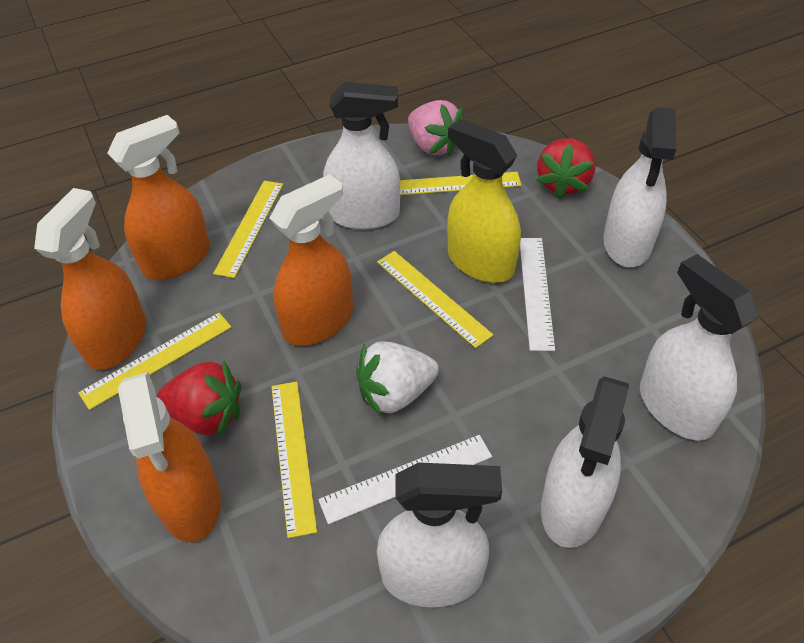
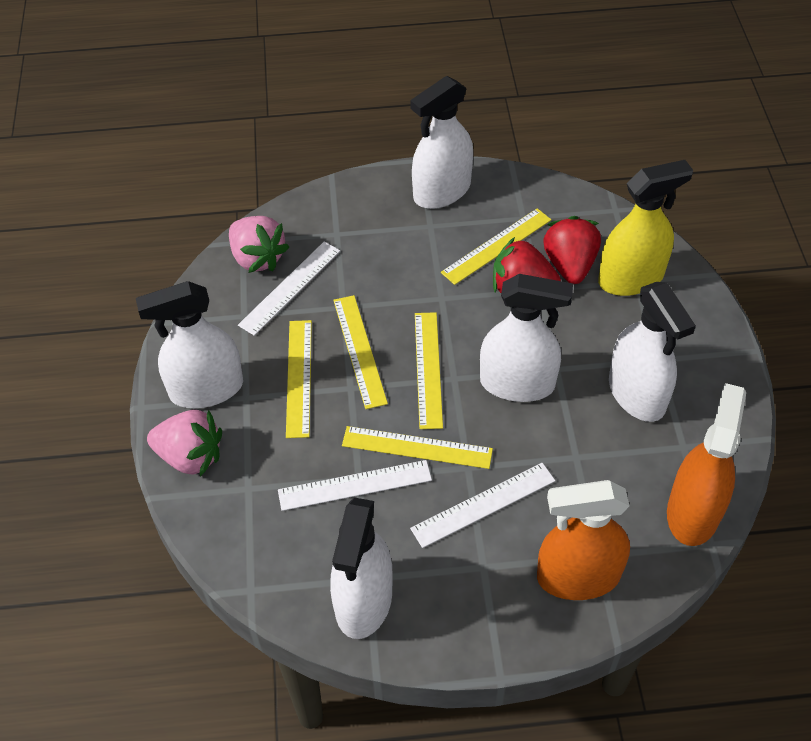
orange spray bottle: 4 -> 2
pink strawberry: 1 -> 2
white ruler: 2 -> 3
white strawberry: 1 -> 0

